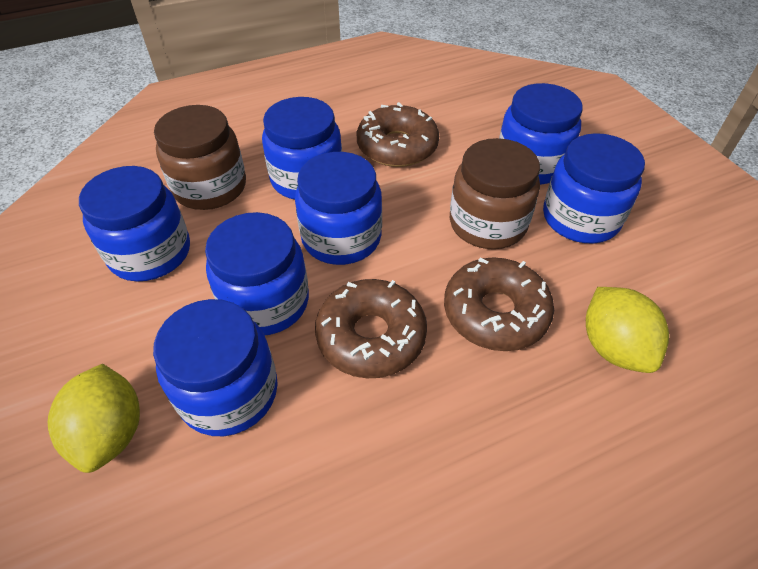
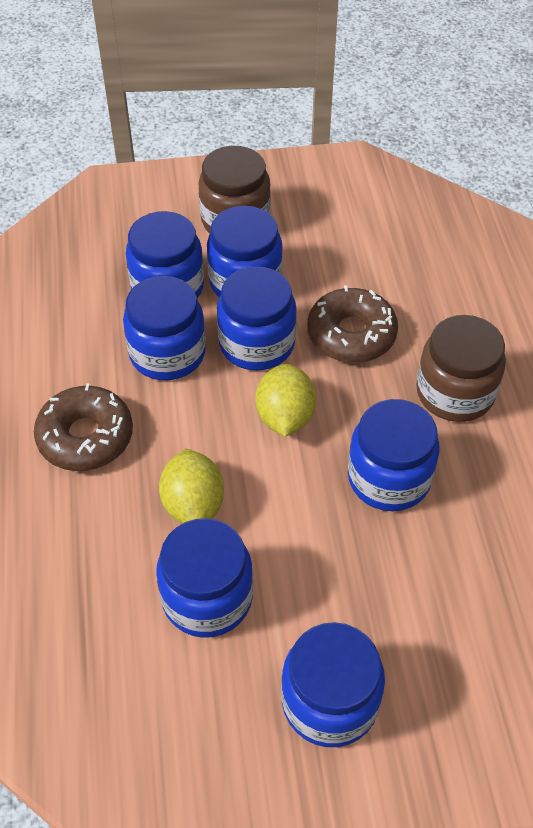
brown donut: 3 -> 2

